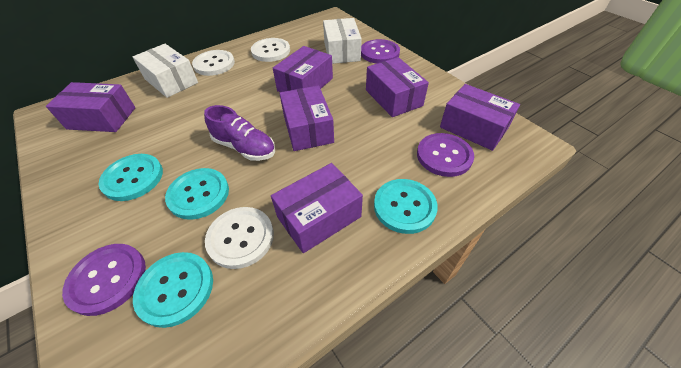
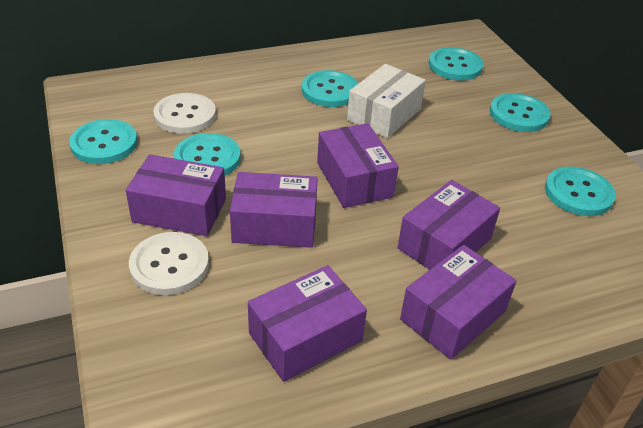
purple button: 3 -> 0
purple shoe: 1 -> 0
turquoise button: 4 -> 6
white box: 2 -> 1
white button: 3 -> 2

